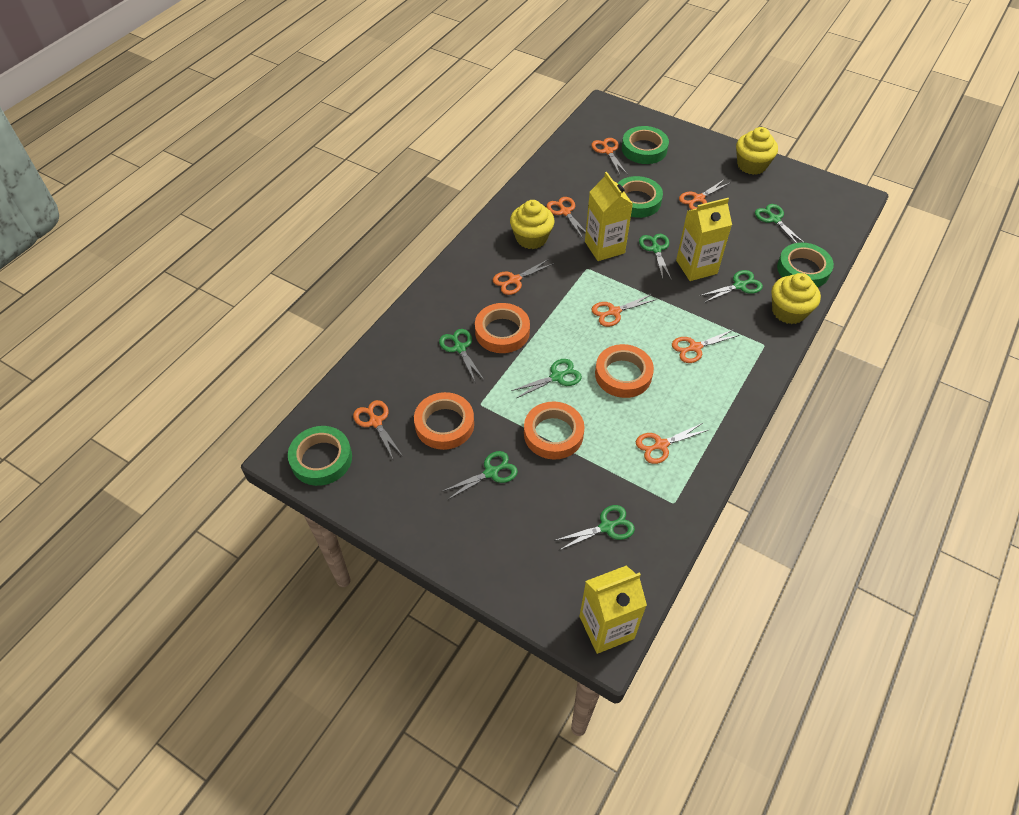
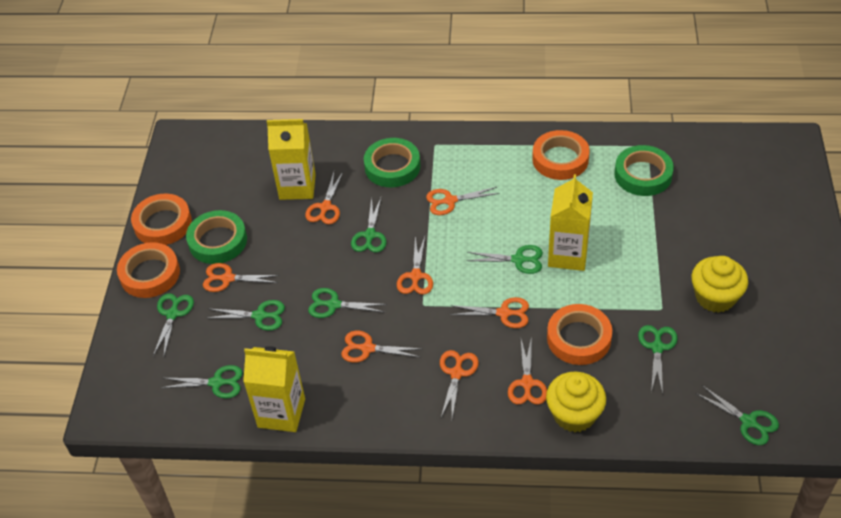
green scissors: 7 -> 8
green tape: 4 -> 3
yellow cupcake: 3 -> 2

